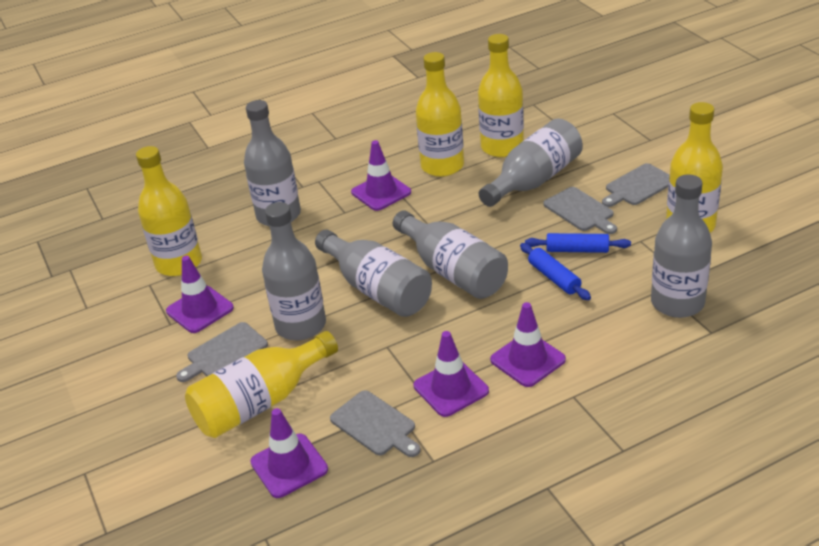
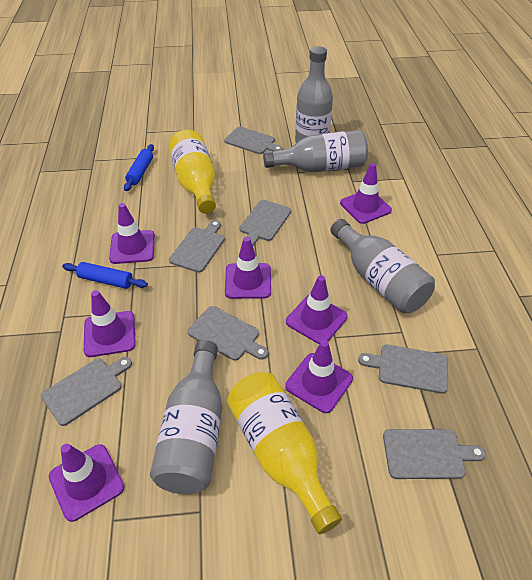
grey bottle: 6 -> 4
grey cutting board: 4 -> 7
purple traffic cone: 5 -> 7
yellow bottle: 5 -> 2

